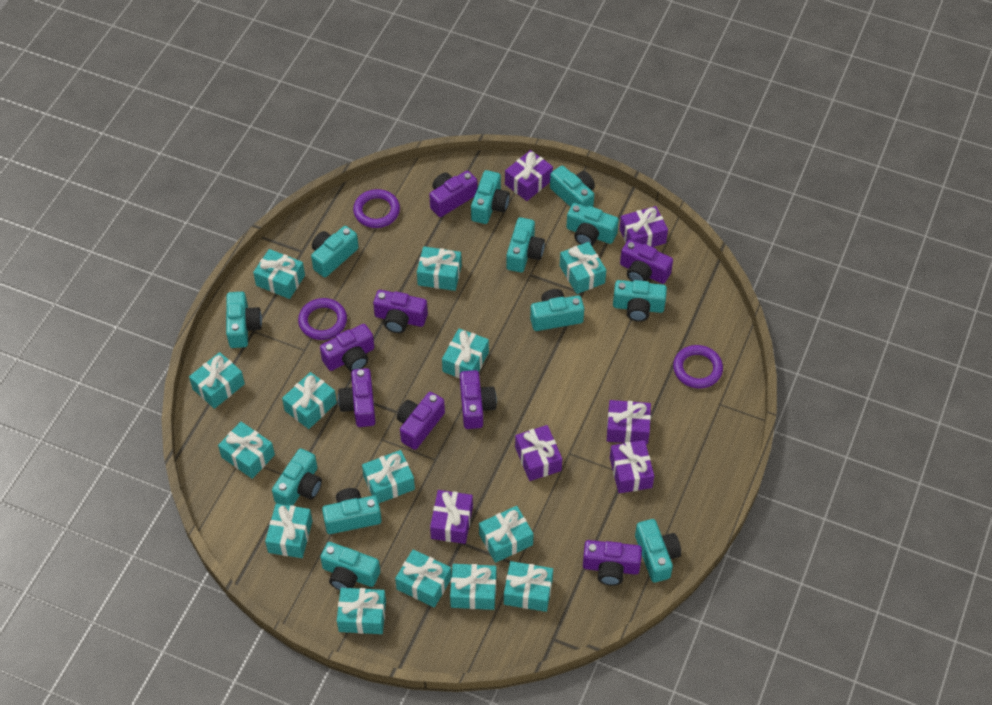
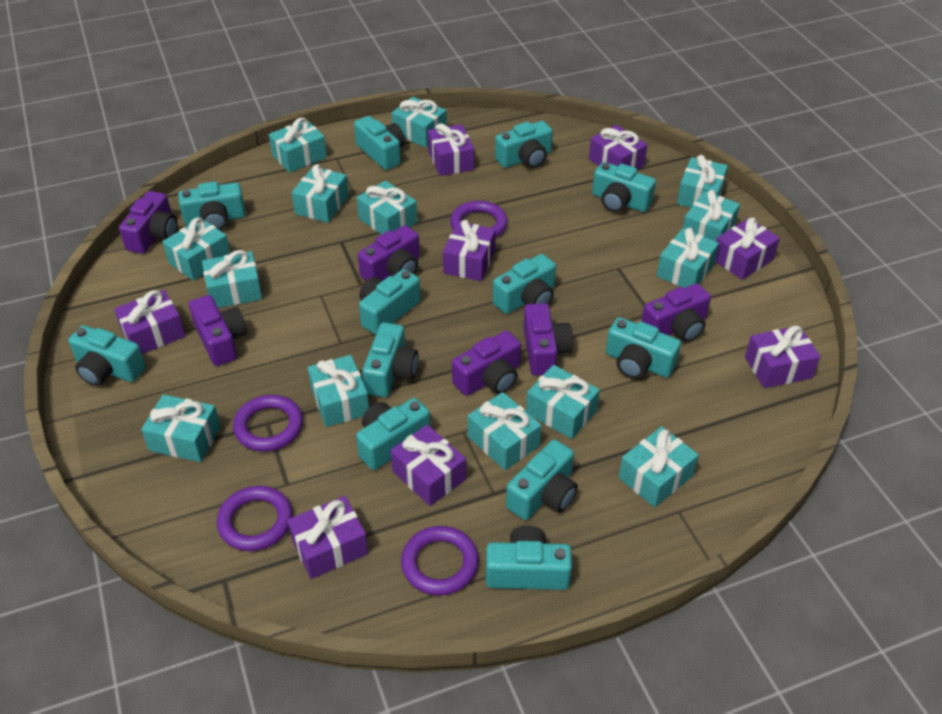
purple camera: 8 -> 6
purple gift: 6 -> 8
purple ring: 3 -> 4

